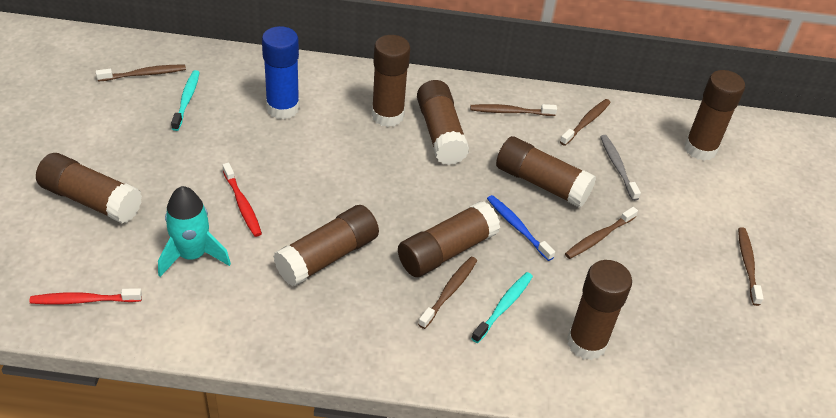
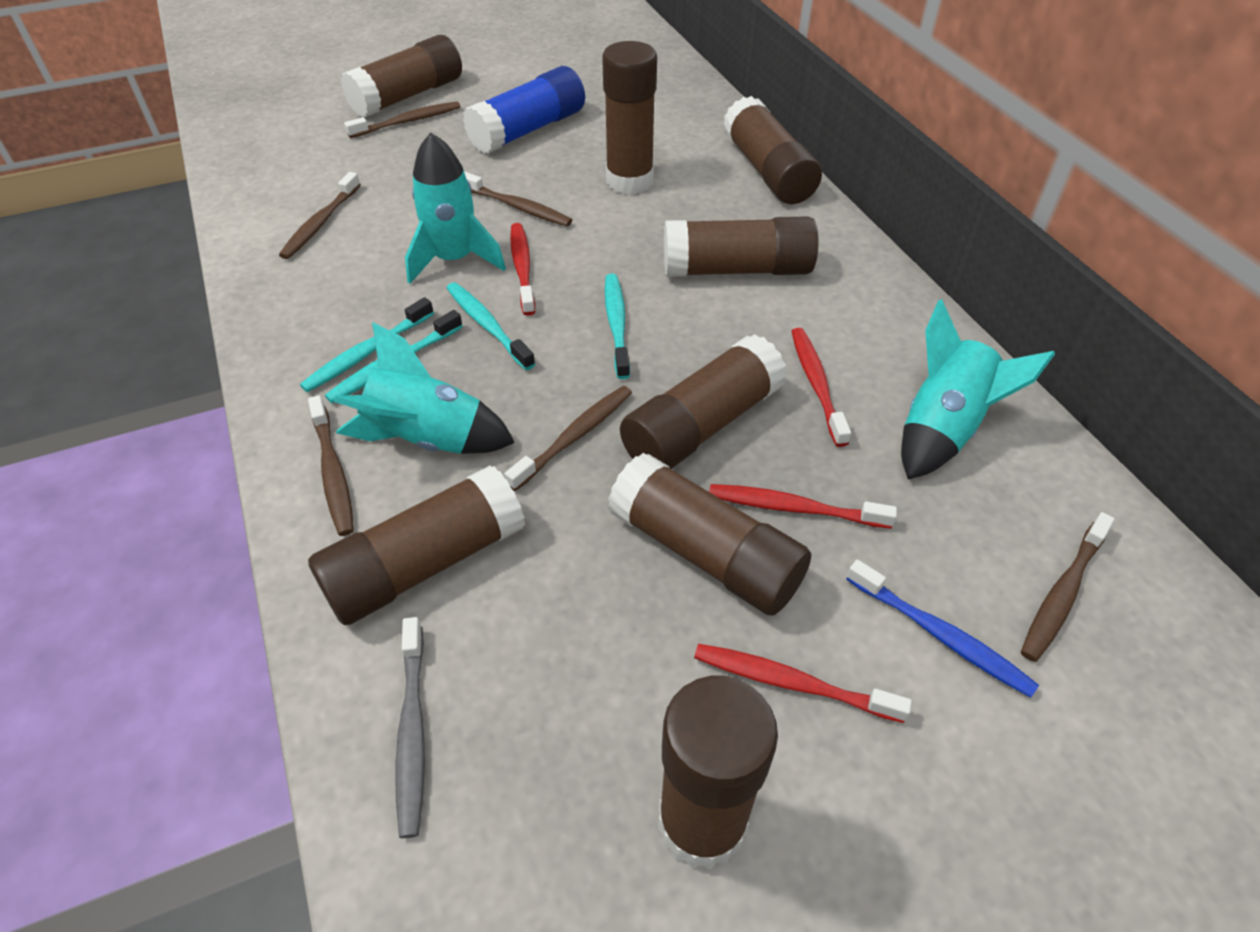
red toothbrush: 2 -> 4
turquoise rocket: 1 -> 3
turquoise toothbrush: 2 -> 4

